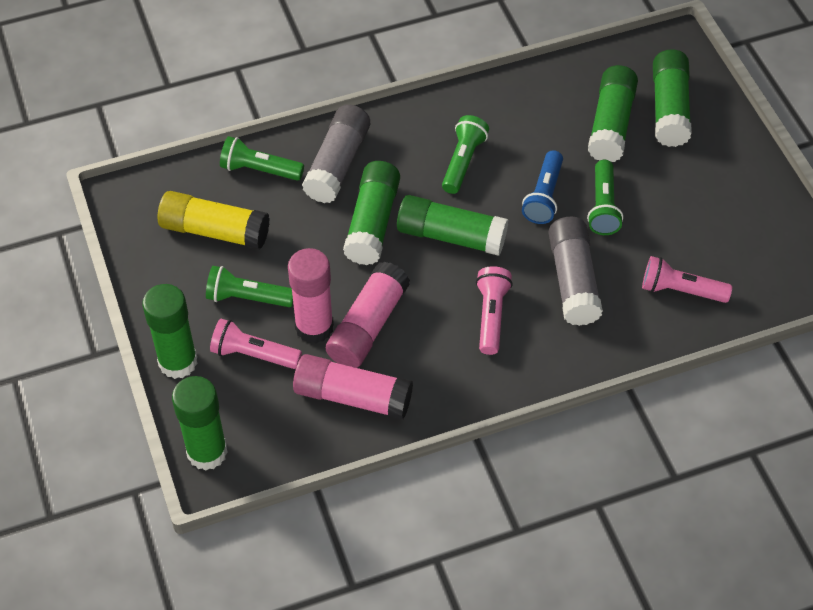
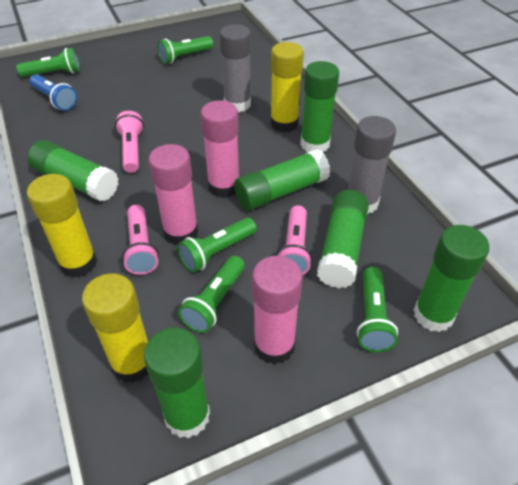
green flashlight: 4 -> 5
yellow glue stick: 1 -> 3

